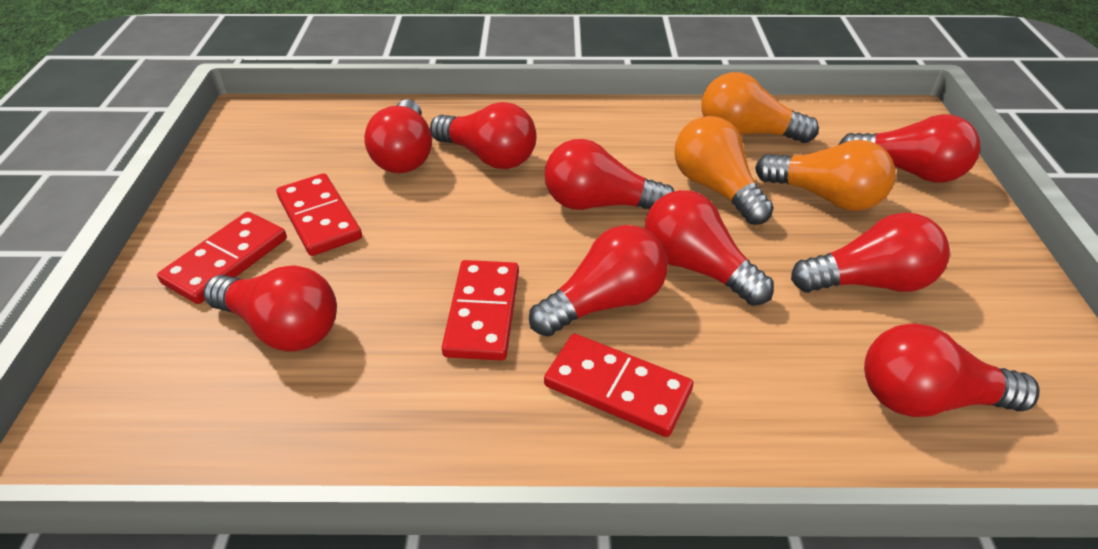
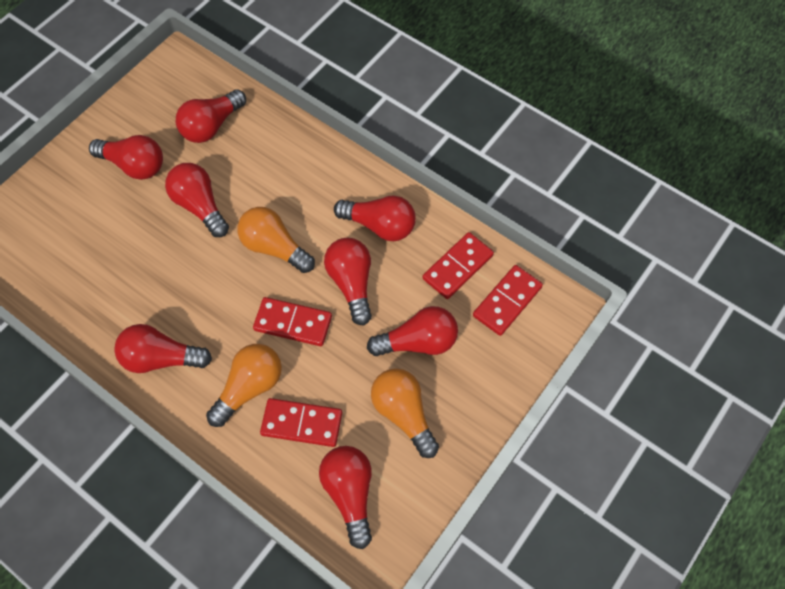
red light bulb: 9 -> 8

